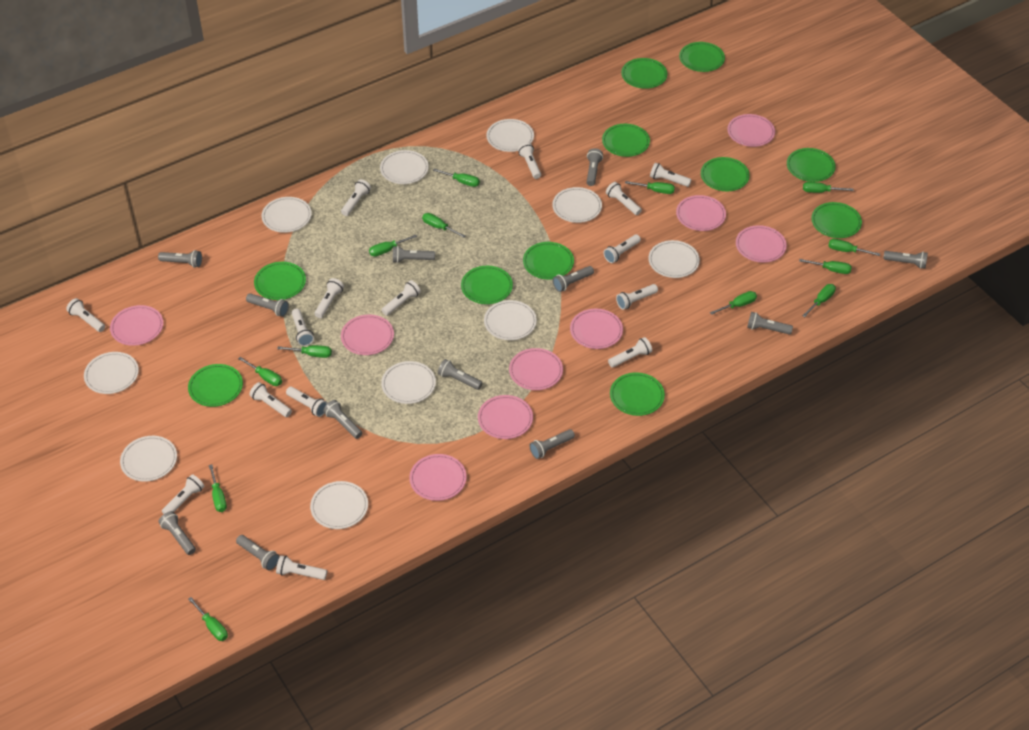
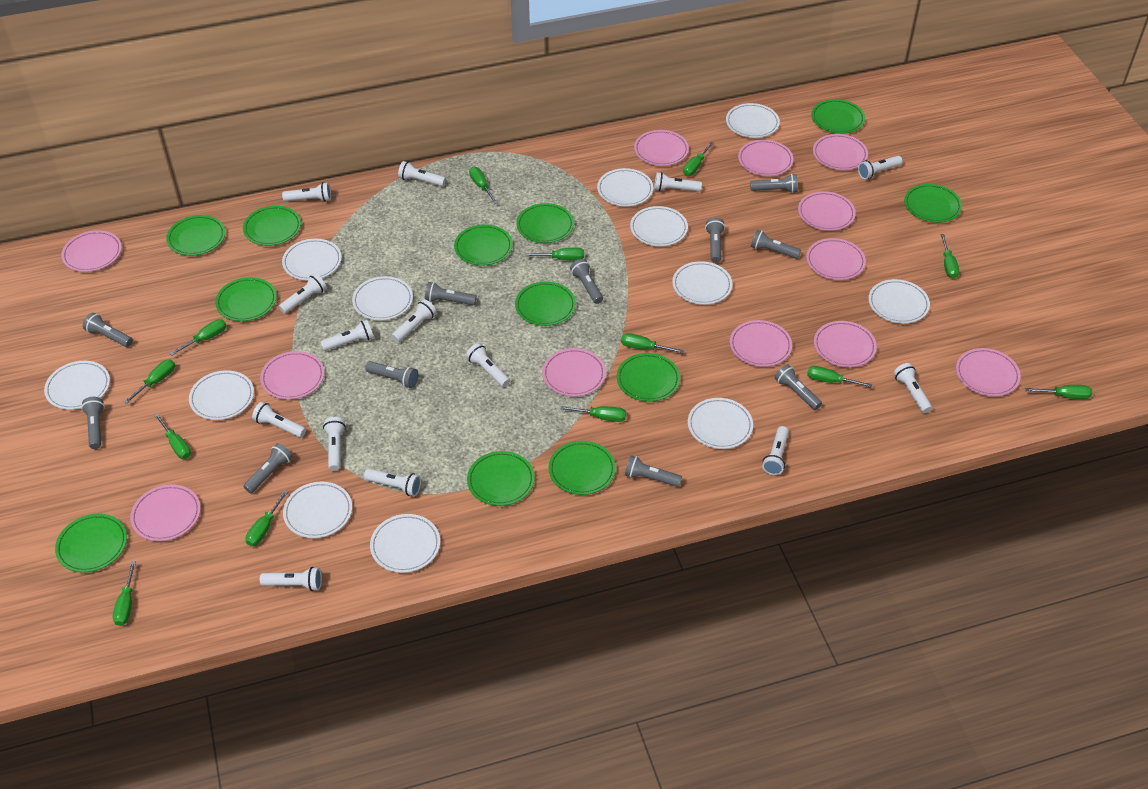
green plate: 11 -> 12
grey flashlight: 12 -> 11
pink plate: 9 -> 12
white flashlight: 15 -> 14
white plate: 10 -> 12

